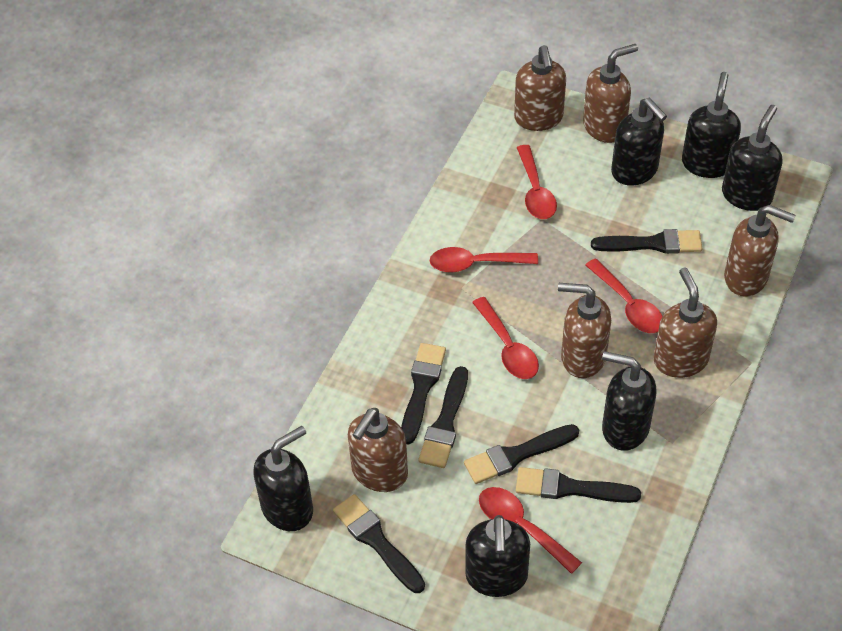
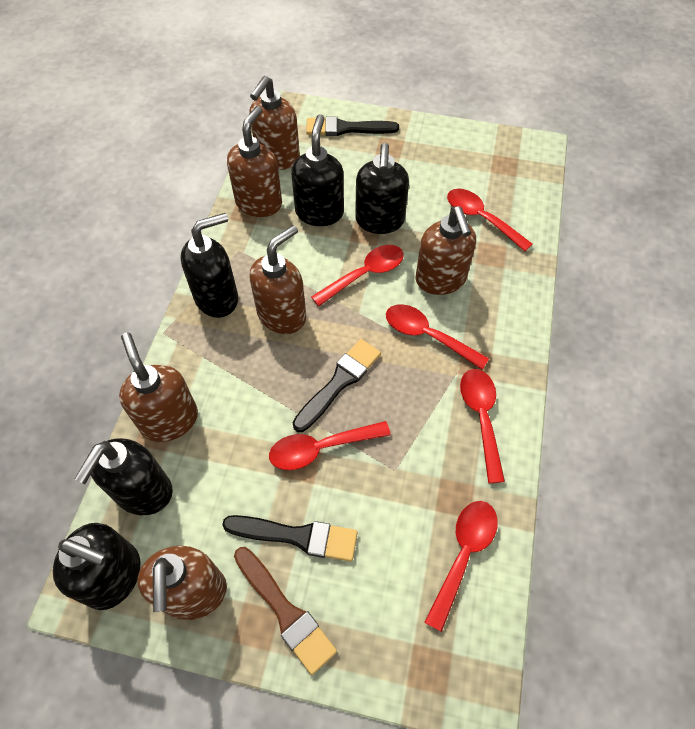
black brush: 6 -> 3
black soap dispenser: 6 -> 5
brown brush: 0 -> 1
red spoon: 5 -> 6

